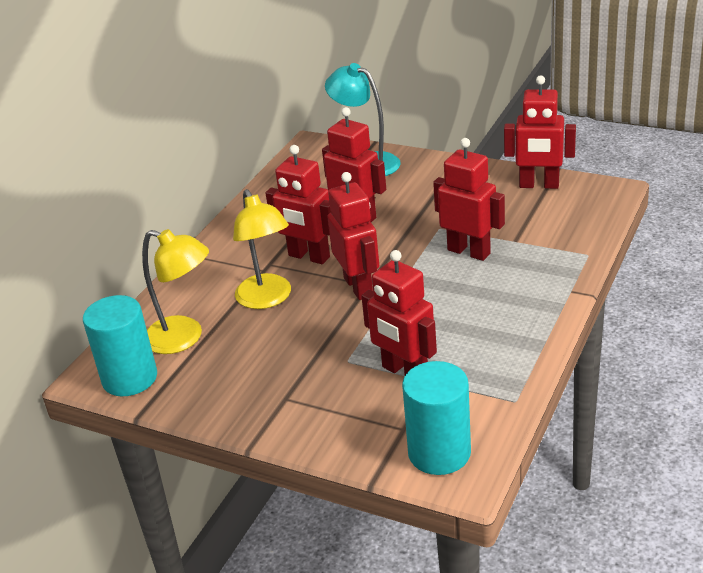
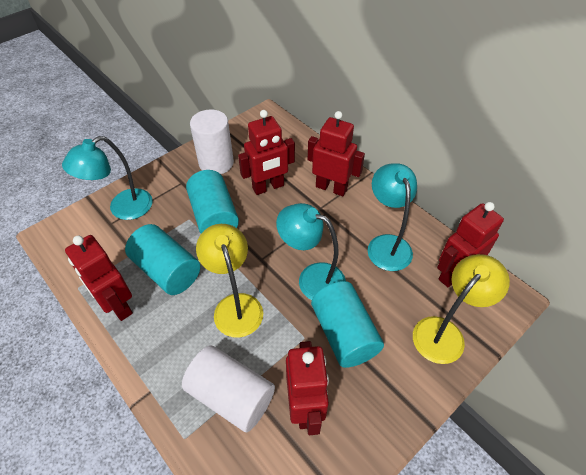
red robot: 6 -> 5
turquoise cylinder: 2 -> 3
turquoise lamp: 1 -> 3
white cylinder: 0 -> 2

